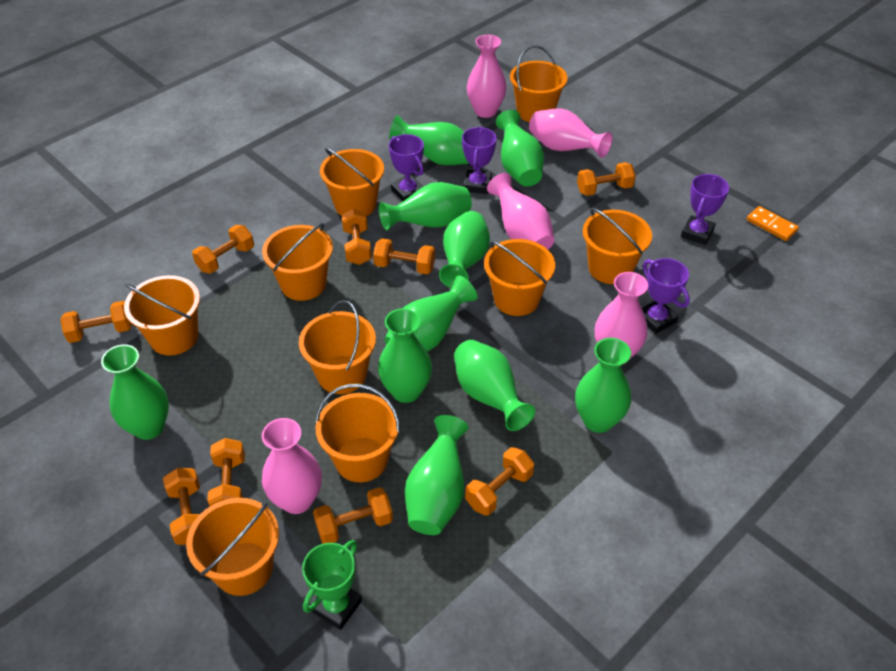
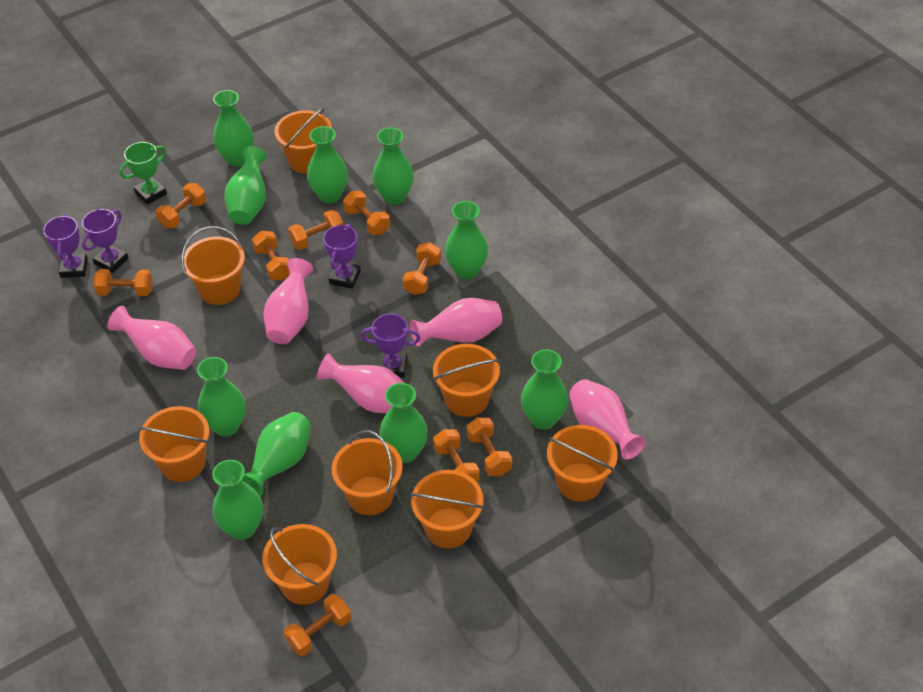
orange bucket: 9 -> 8
orange domino: 1 -> 0

